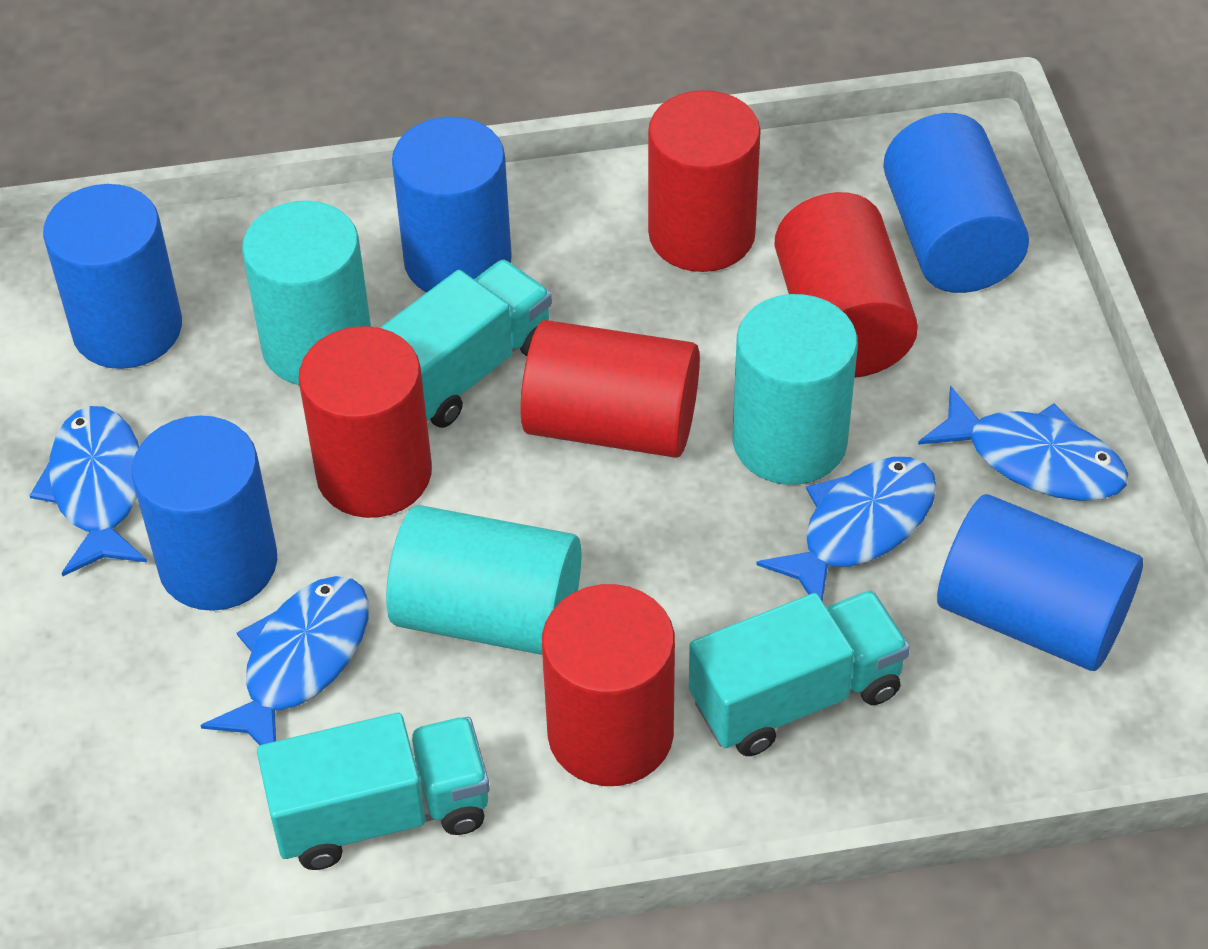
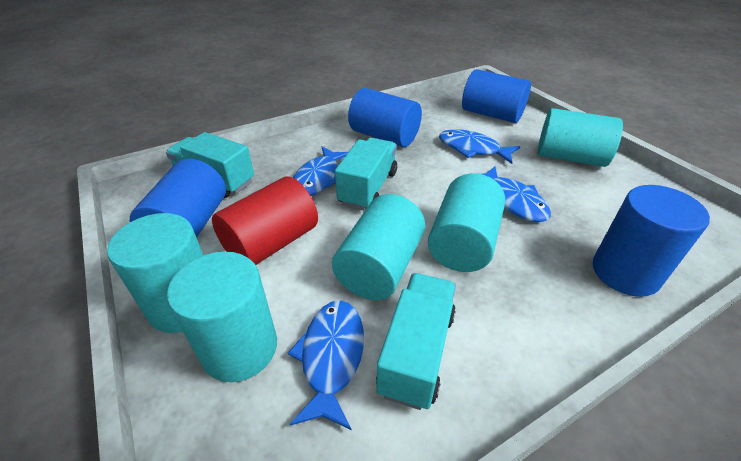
blue cylinder: 5 -> 4
red cylinder: 5 -> 1
turquoise cylinder: 3 -> 5

